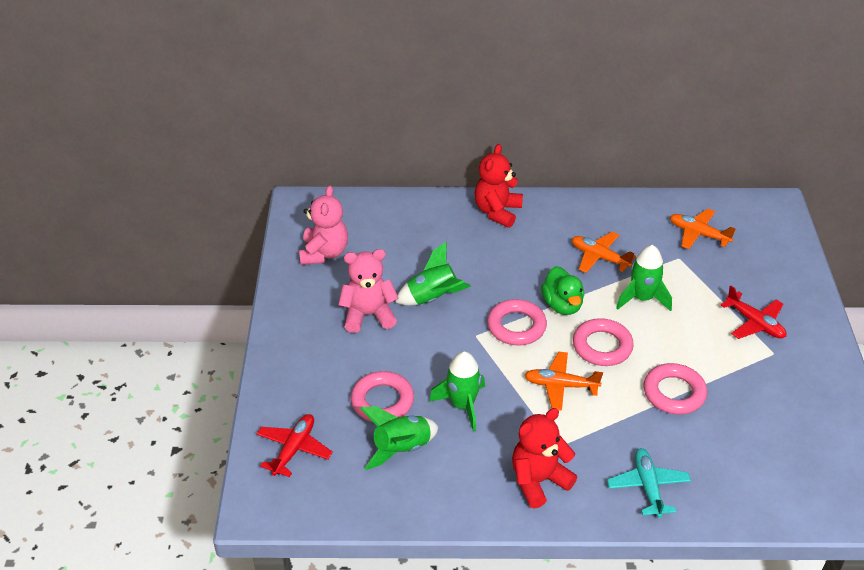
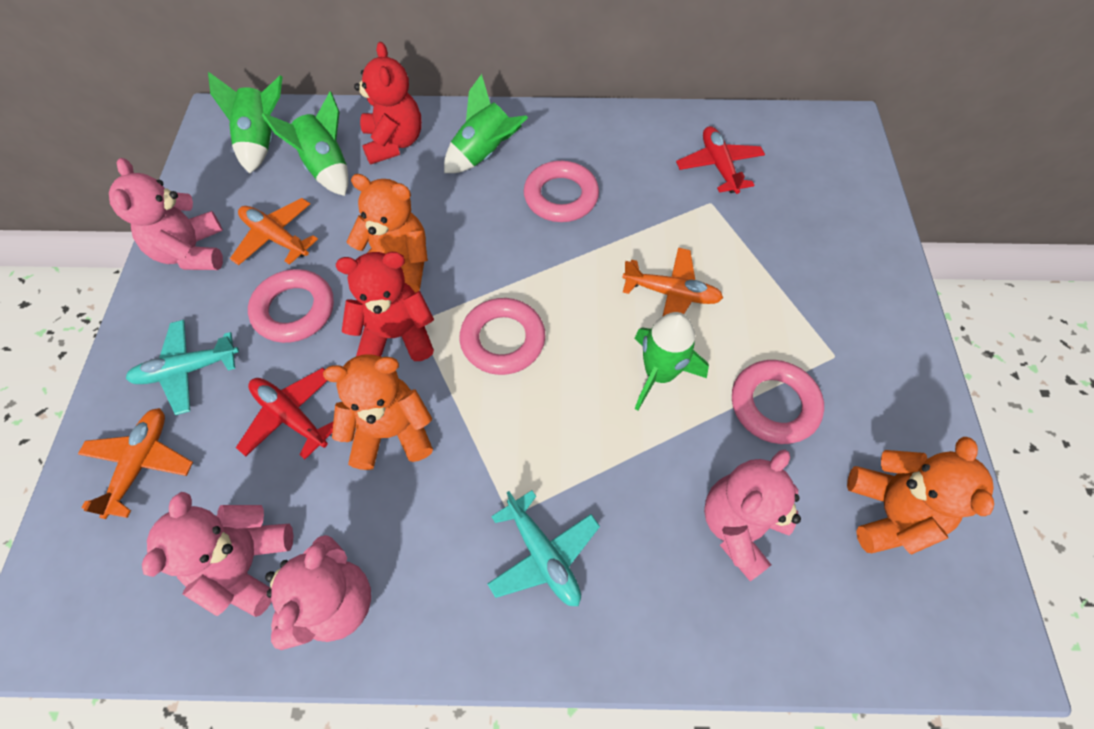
green duck: 1 -> 0
orange teddy bear: 0 -> 3
pink teddy bear: 2 -> 4
turquoise plane: 1 -> 2

